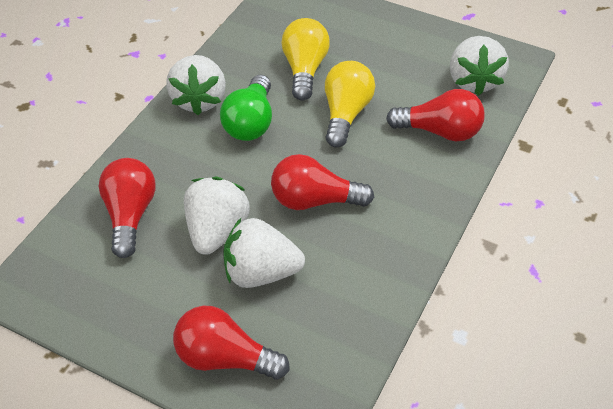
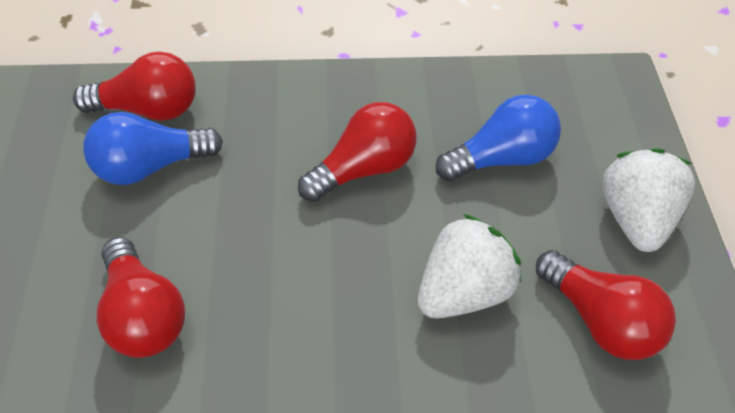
blue light bulb: 0 -> 2
green light bulb: 1 -> 0
white strawberry: 4 -> 2
yellow light bulb: 2 -> 0

